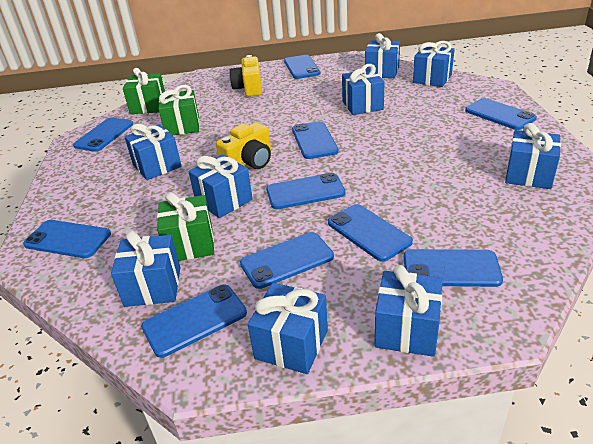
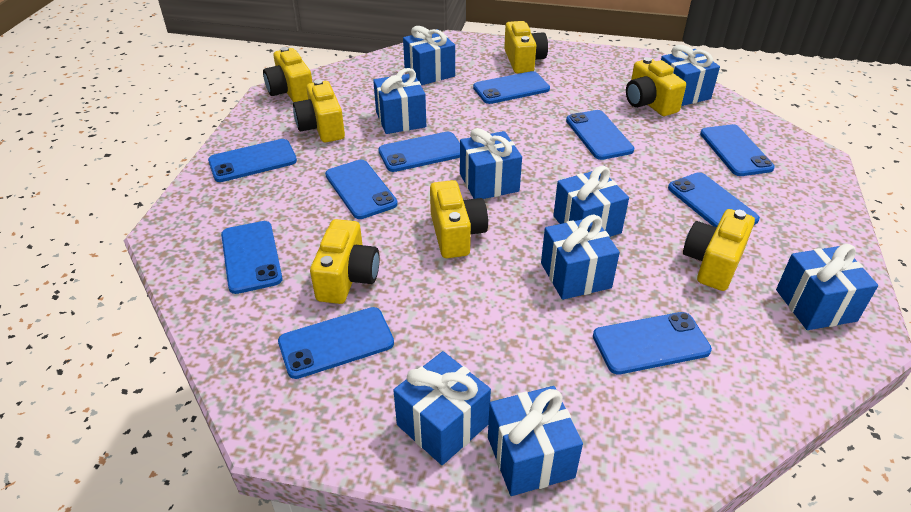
green gift: 3 -> 0
yellow camera: 2 -> 7

